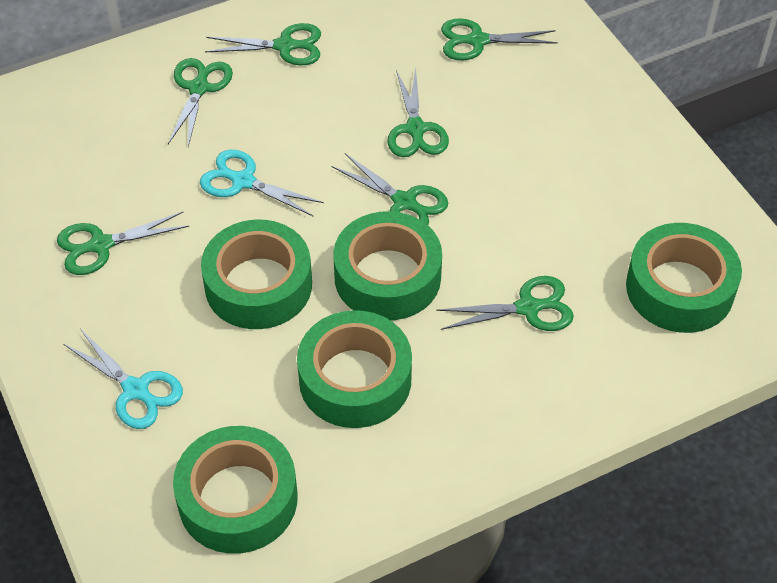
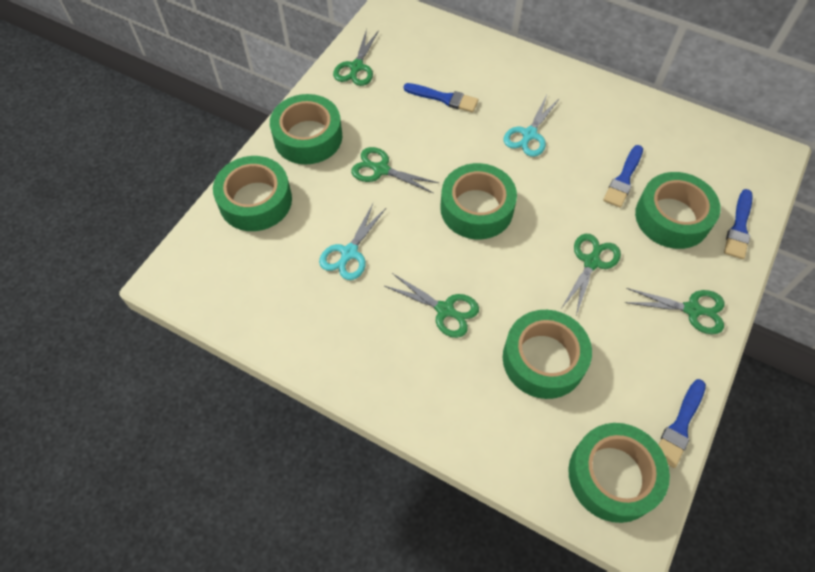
blue brush: 0 -> 4
green scissors: 7 -> 5
green tape: 5 -> 6

